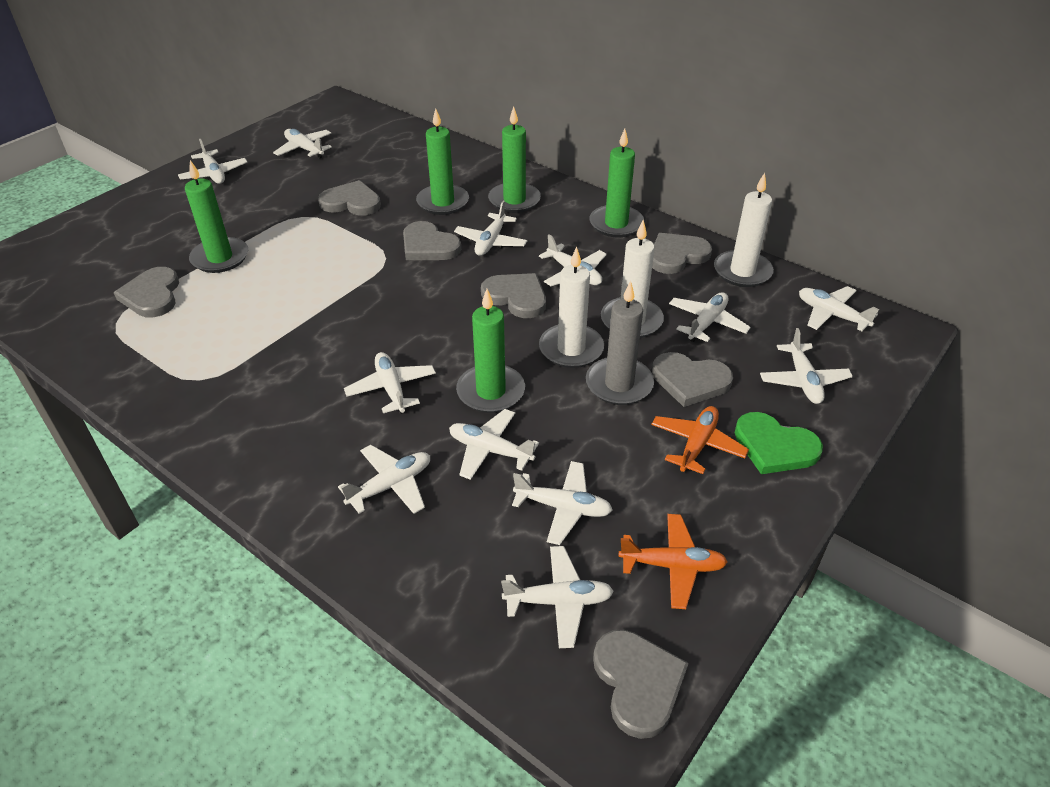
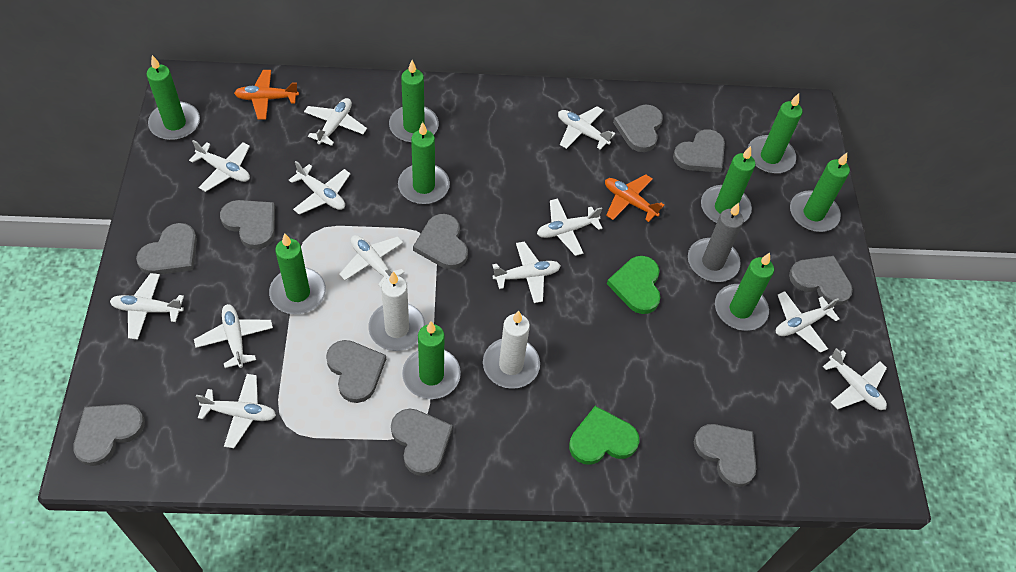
green candle: 5 -> 9
green heart: 1 -> 2
grey heart: 7 -> 10
white candle: 3 -> 2

